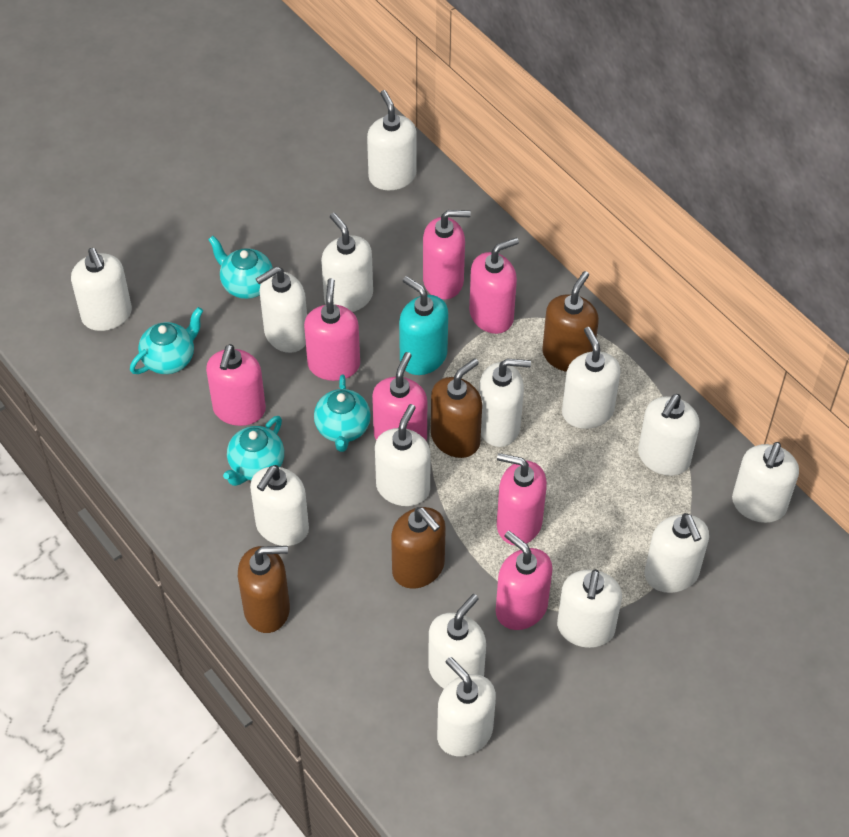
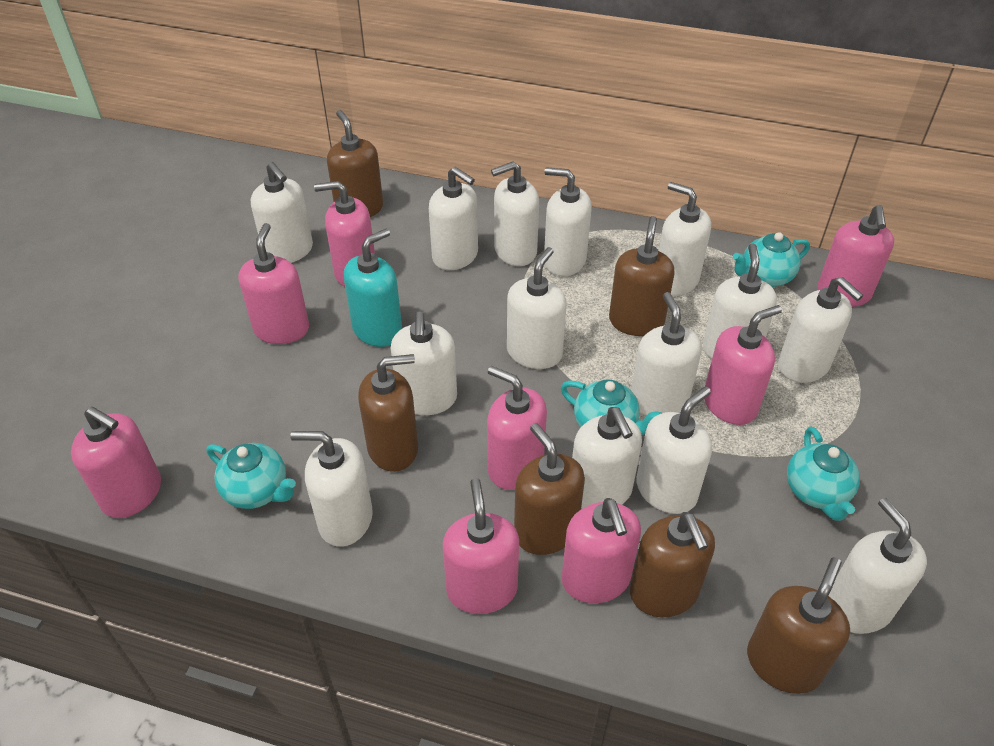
brown soap dispenser: 4 -> 6
pink soap dispenser: 7 -> 8

